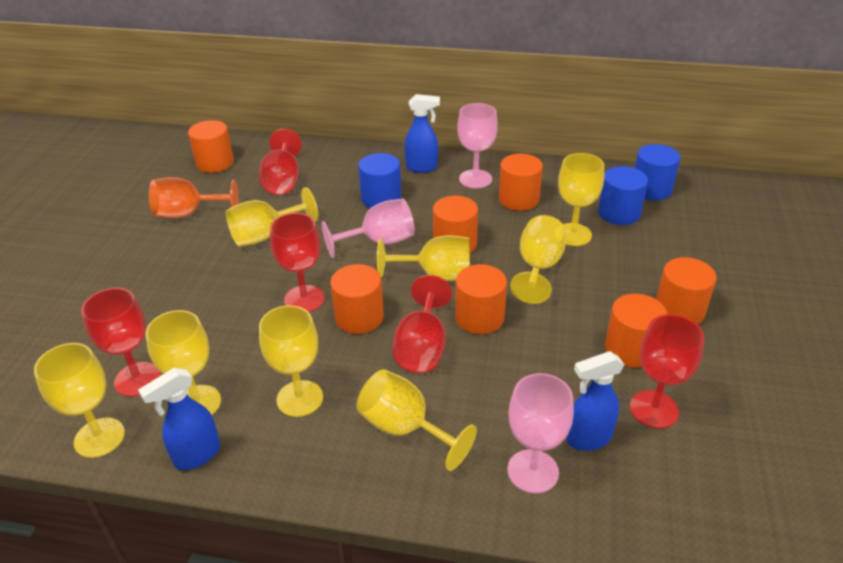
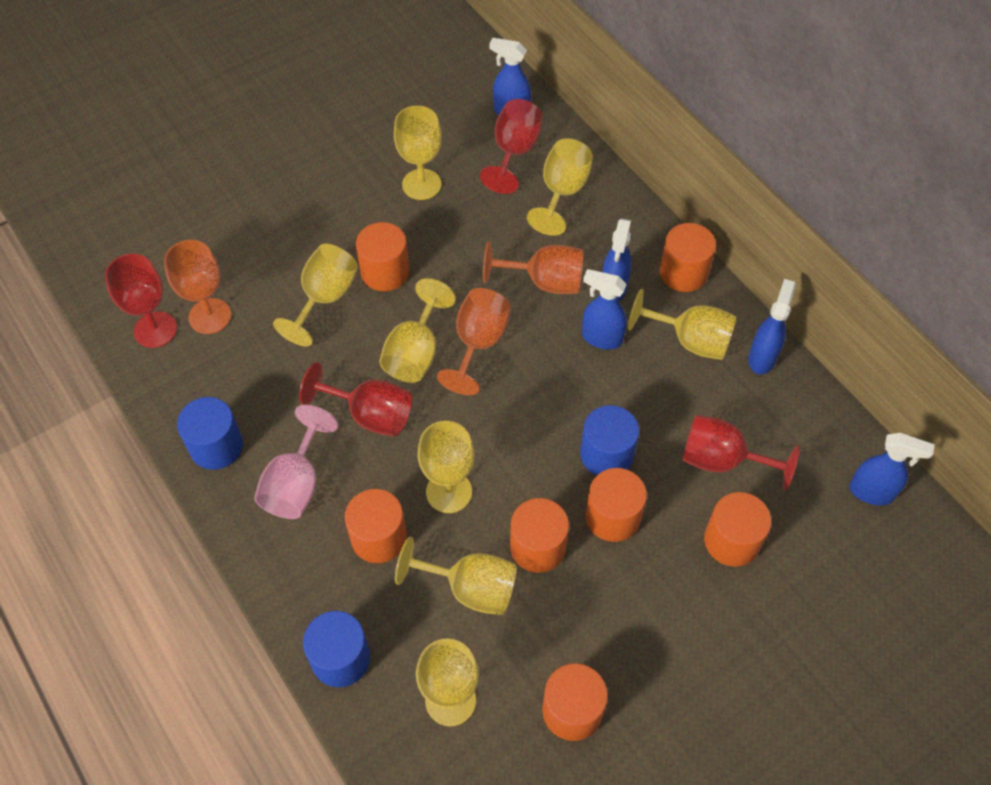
blue spray bottle: 3 -> 5
orange goblet: 1 -> 3
pink goblet: 3 -> 1
red goblet: 5 -> 4

